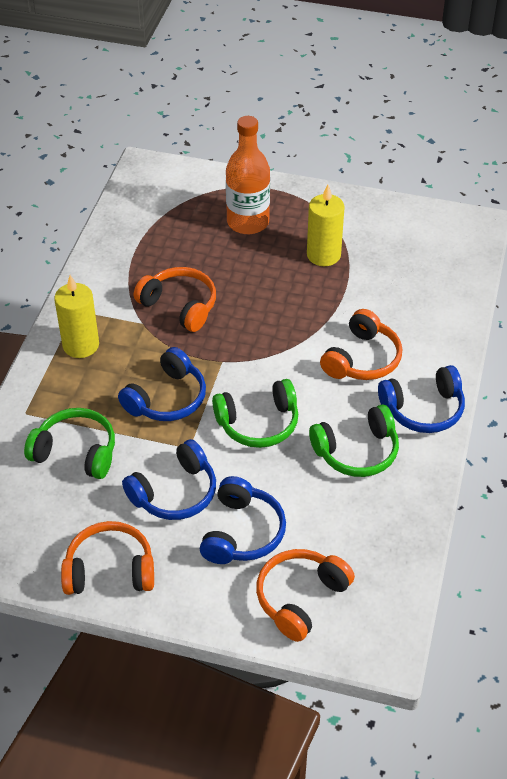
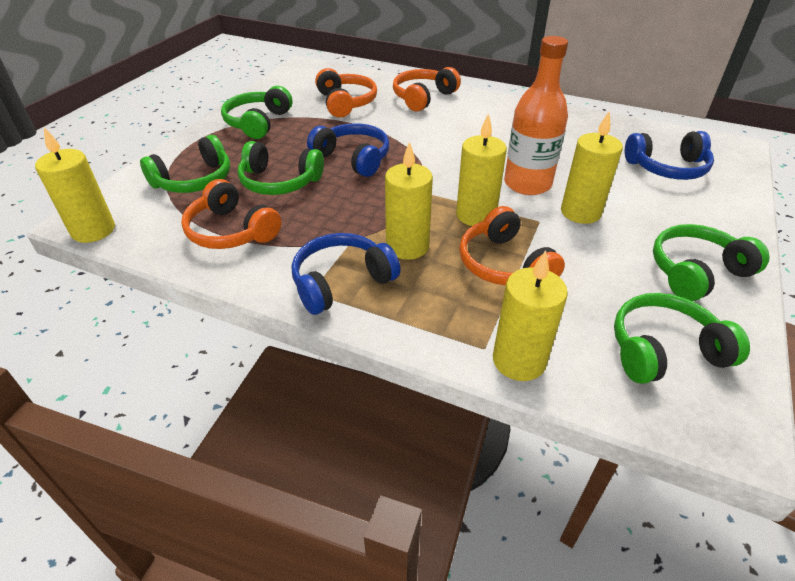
blue headphones: 4 -> 3
green headphones: 3 -> 5
yellow candle: 2 -> 5

